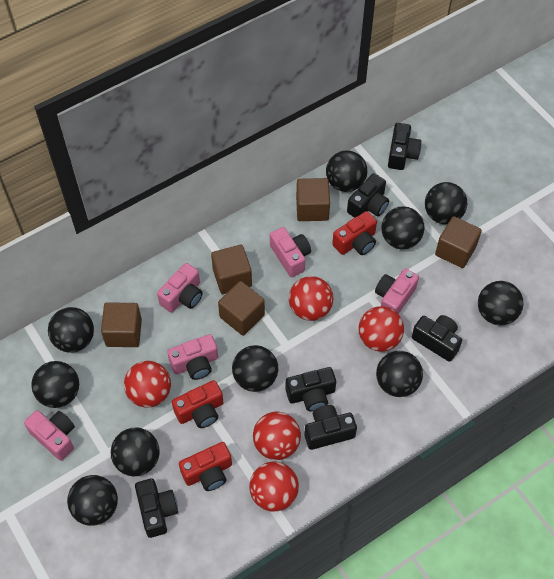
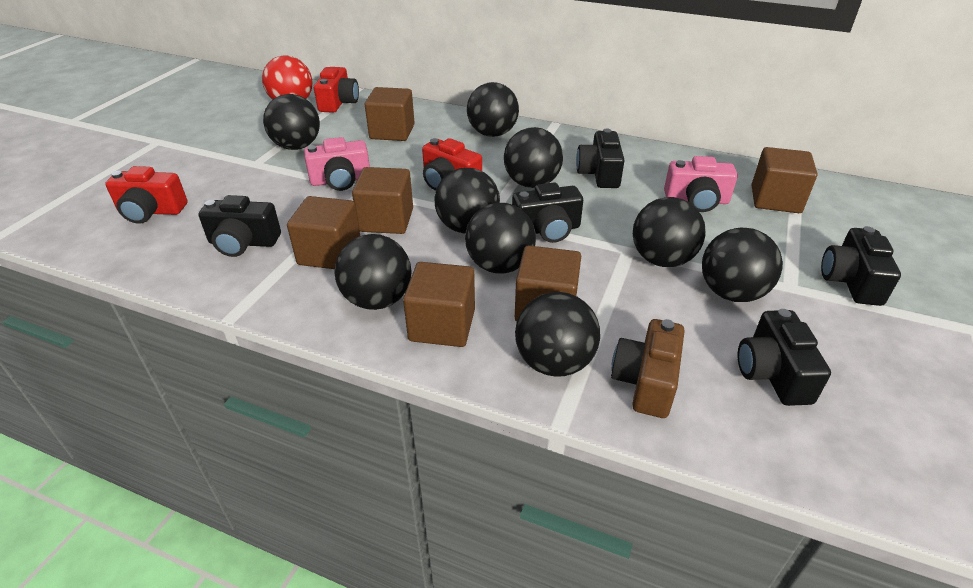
black ball: 10 -> 9
black camera: 6 -> 5
brown camera: 0 -> 1
brown cube: 5 -> 6
pink camera: 5 -> 2
red ball: 5 -> 1

